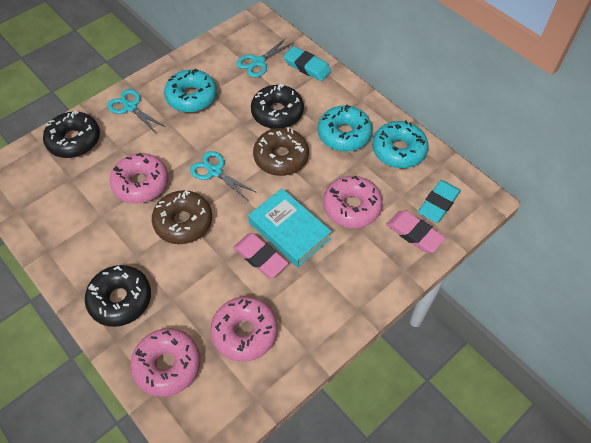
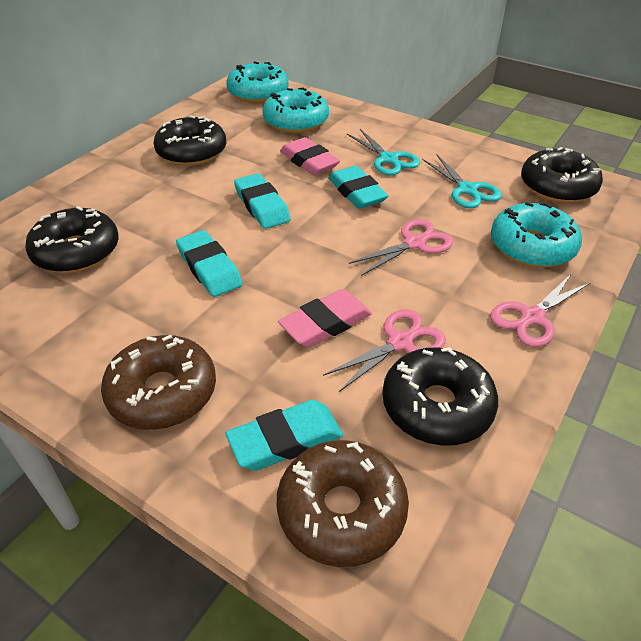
black donut: 3 -> 4
pink donut: 4 -> 0
pink scissors: 0 -> 3
turquoise book: 1 -> 0
turquoise eraser: 2 -> 4
turquoise scissors: 3 -> 2

